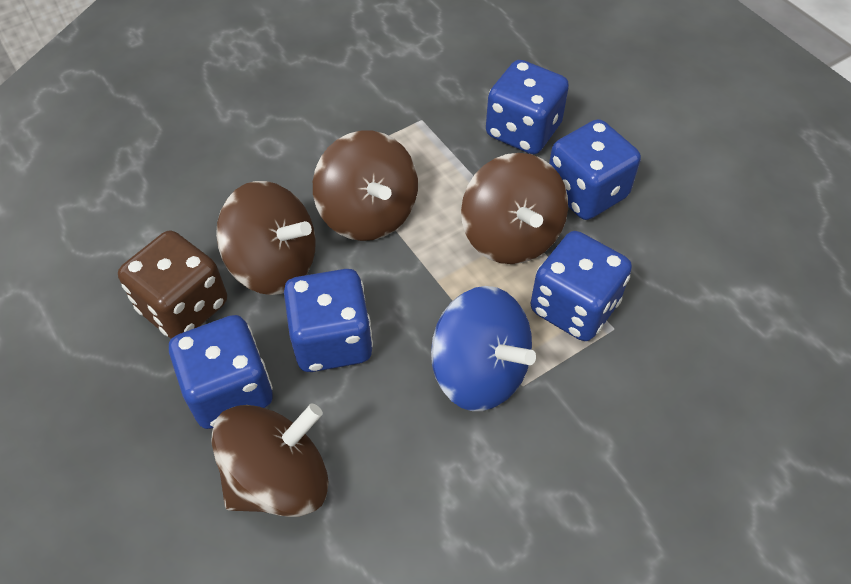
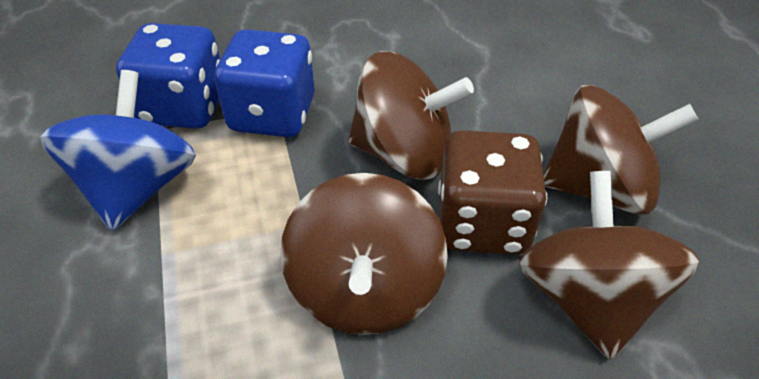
blue dice: 5 -> 2

